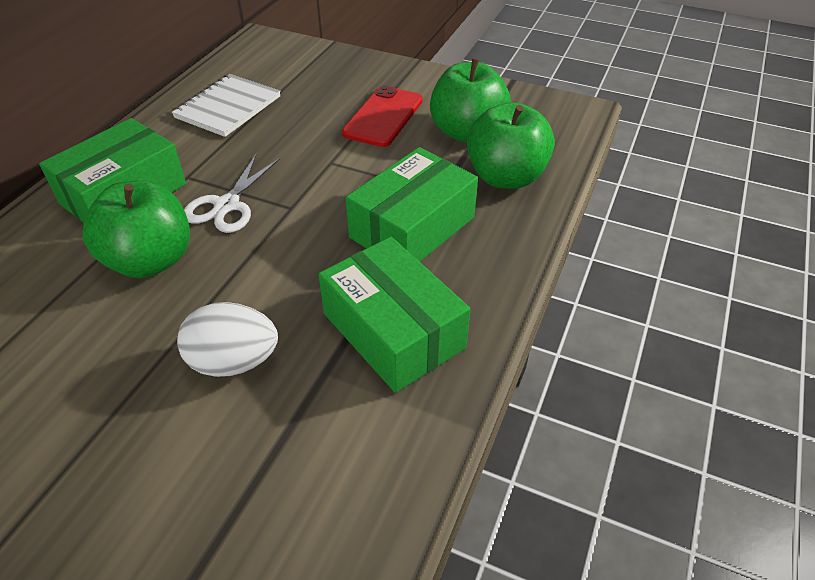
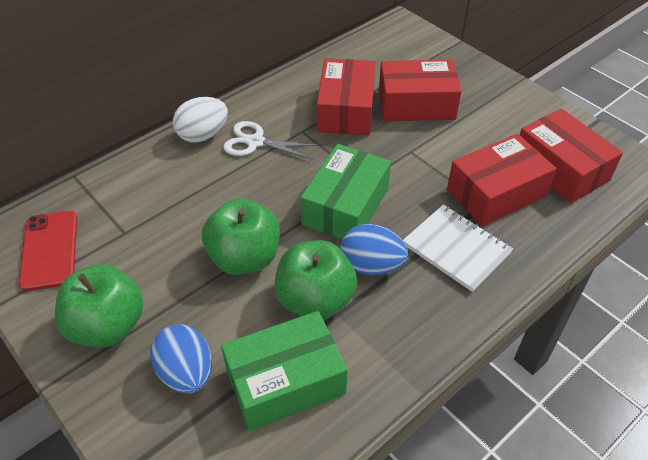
blue egg: 0 -> 2
green box: 3 -> 2
red box: 0 -> 4

